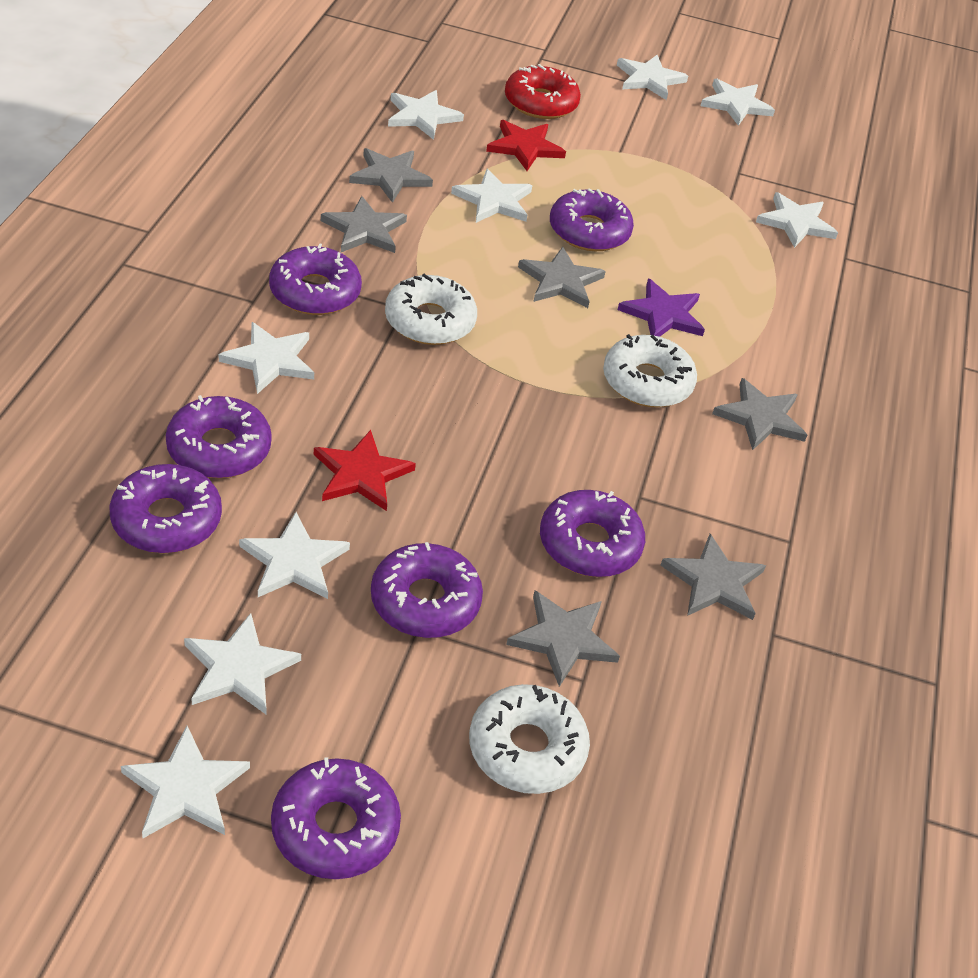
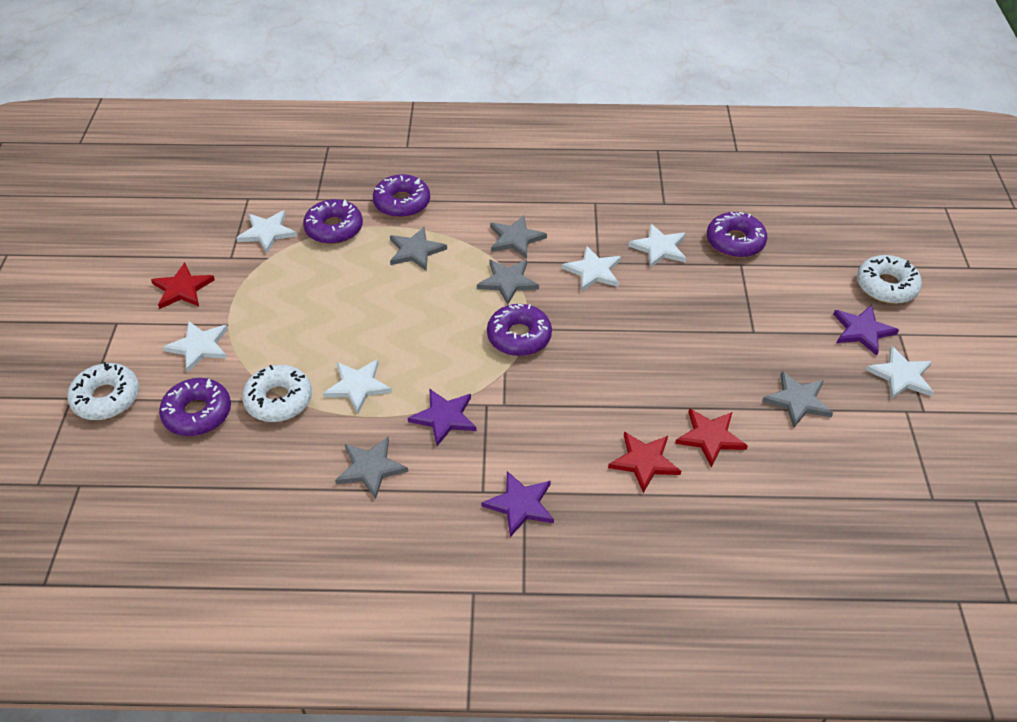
grey star: 6 -> 5
purple donut: 7 -> 5
purple star: 1 -> 3
red donut: 1 -> 0
red star: 2 -> 3
white star: 9 -> 6

